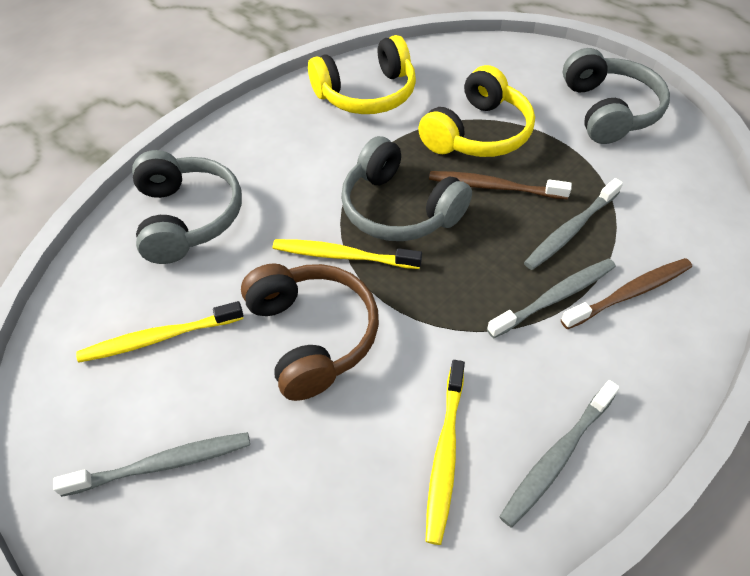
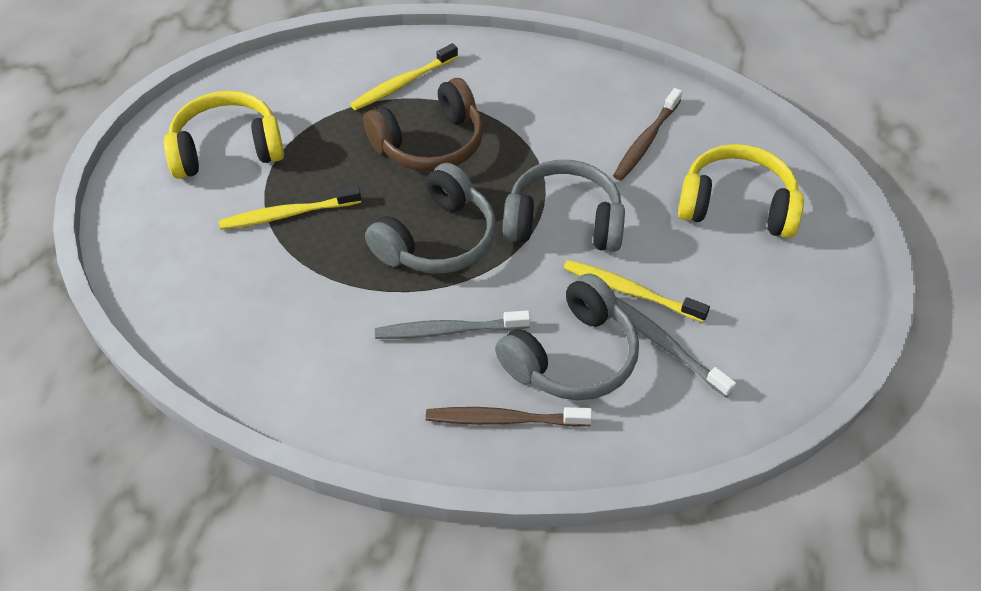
grey toothbrush: 4 -> 2

